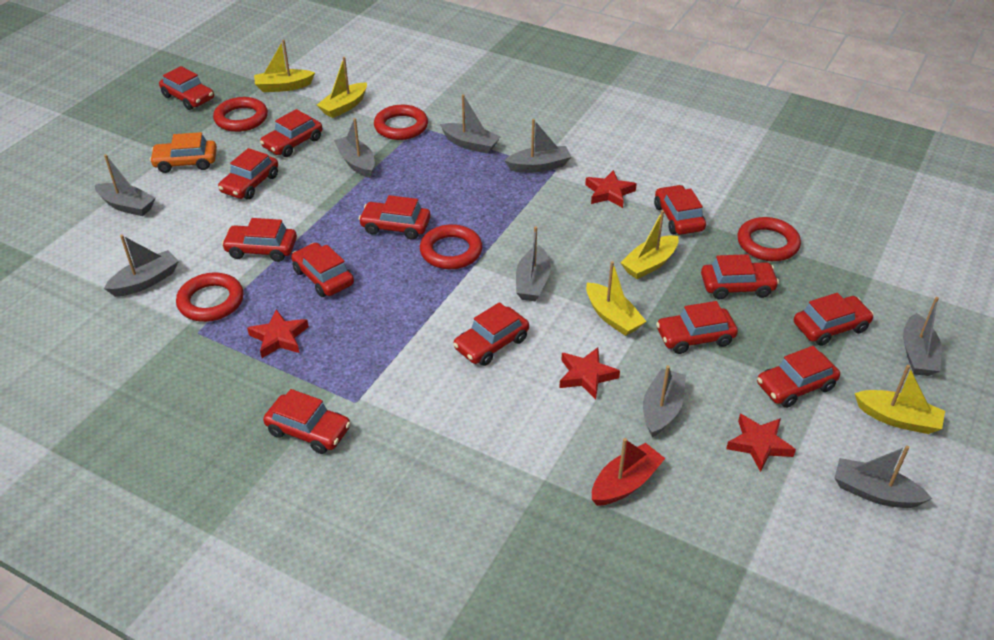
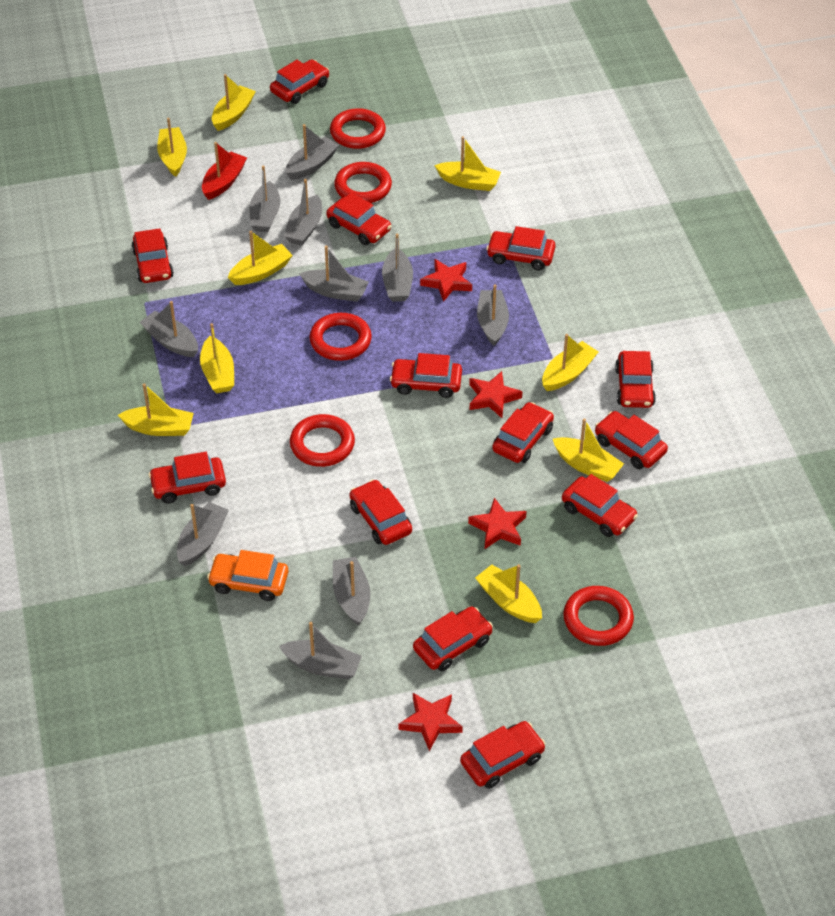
grey boat: 9 -> 10
yellow boat: 5 -> 9

